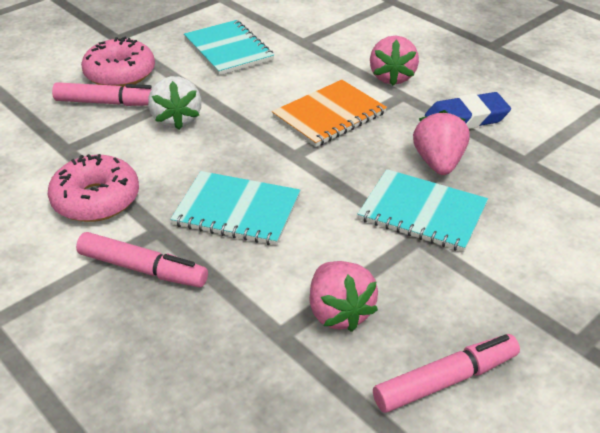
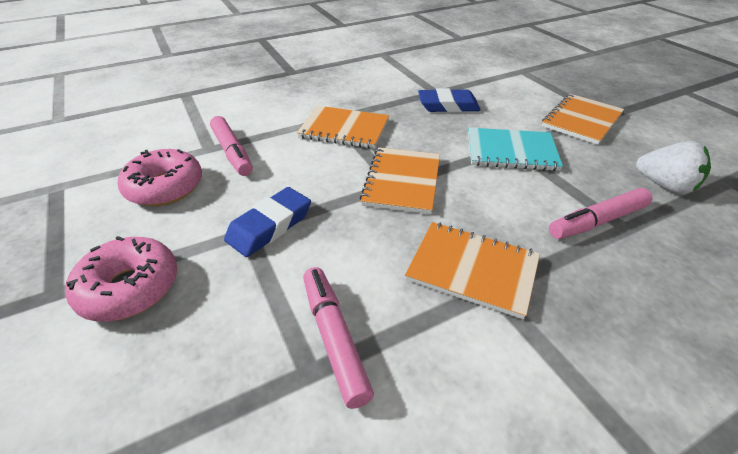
blue eraser: 1 -> 2
orange notebook: 1 -> 4
pink strawberry: 3 -> 0
turquoise notebook: 3 -> 1

